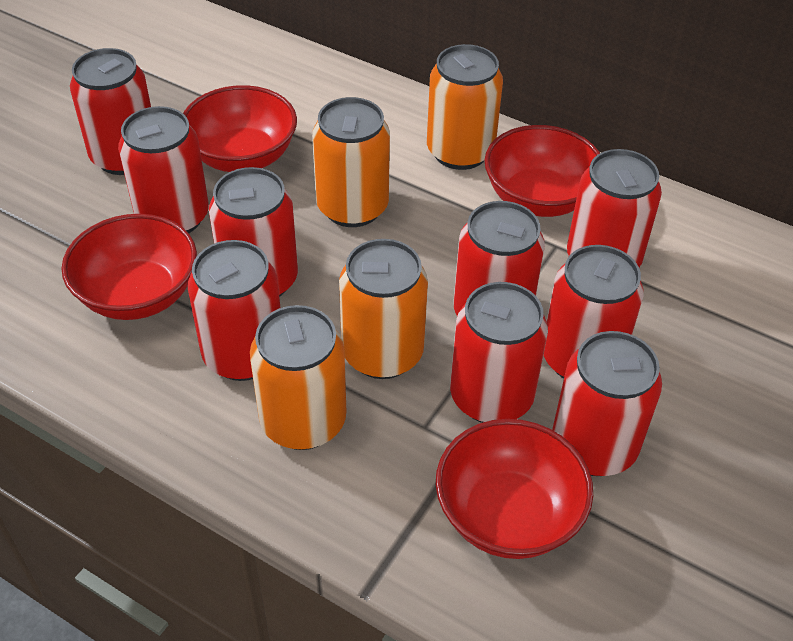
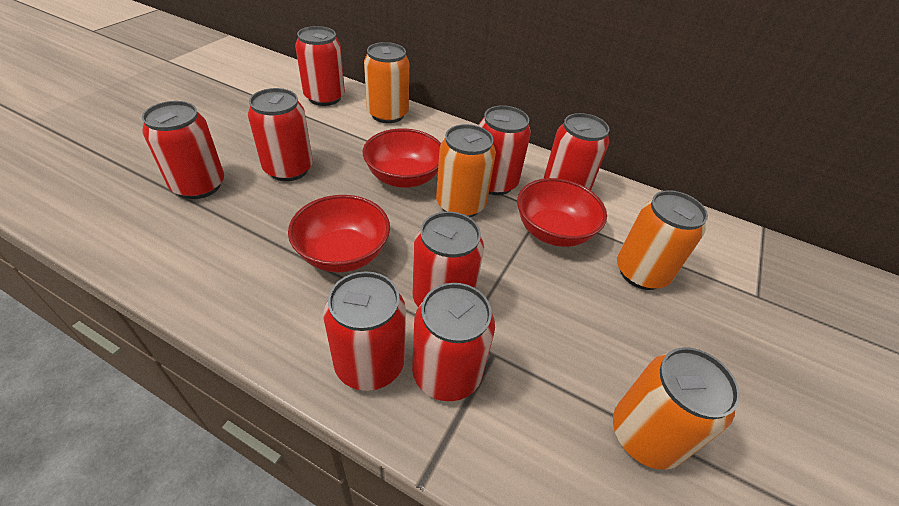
red bowl: 4 -> 3
red can: 9 -> 8

